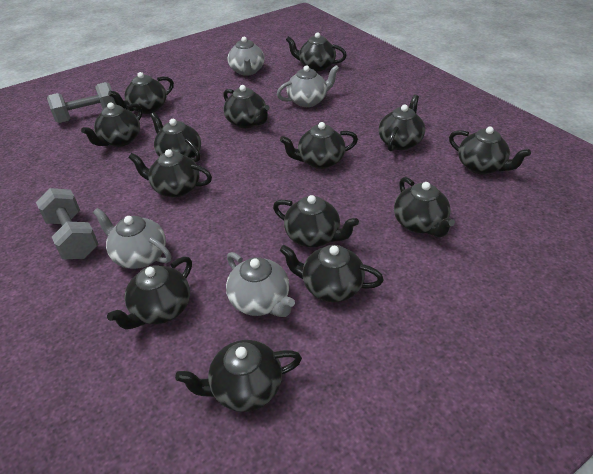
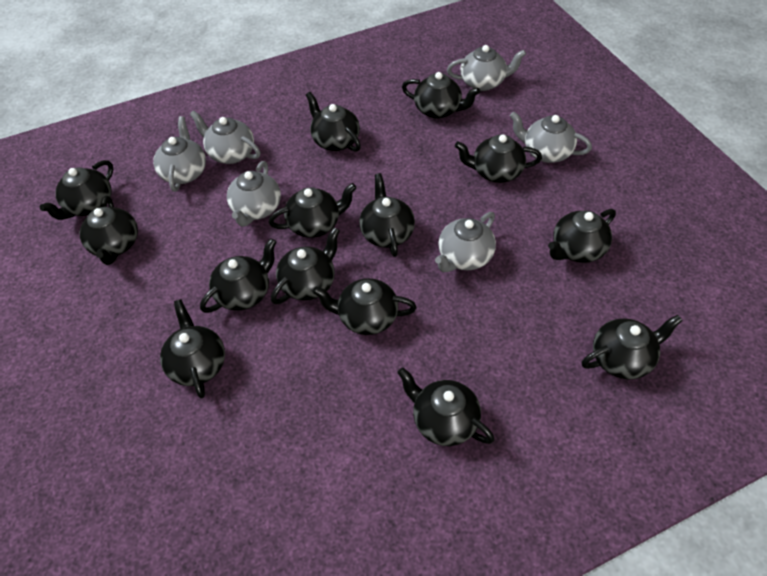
grey dumbbell: 2 -> 0
grey teapot: 4 -> 6

